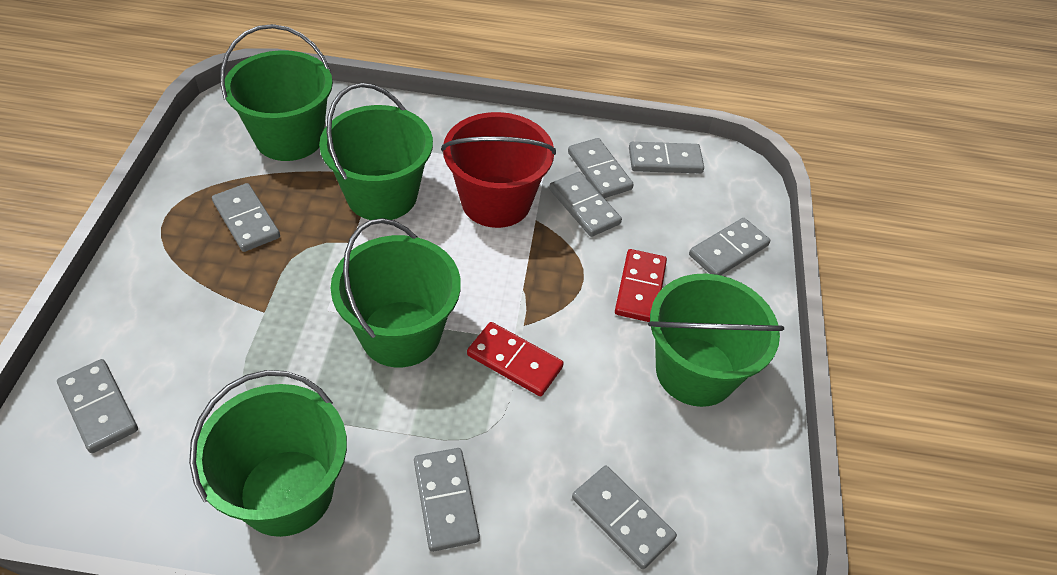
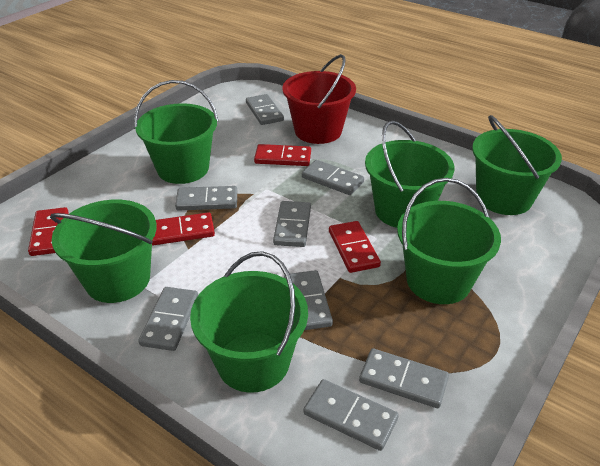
green bucket: 5 -> 6
red domino: 2 -> 4

